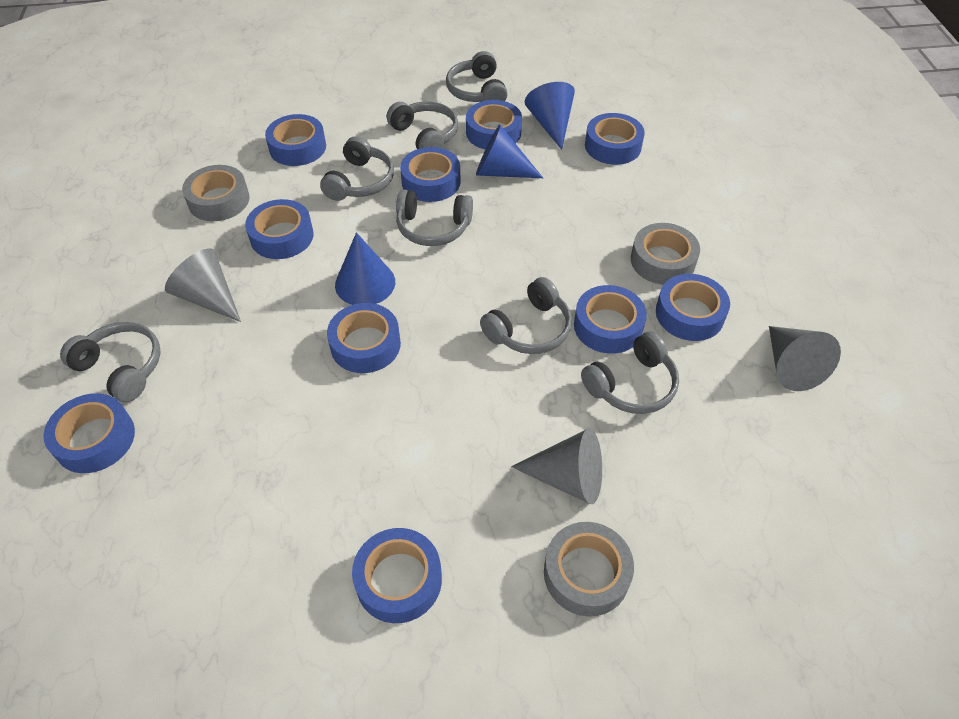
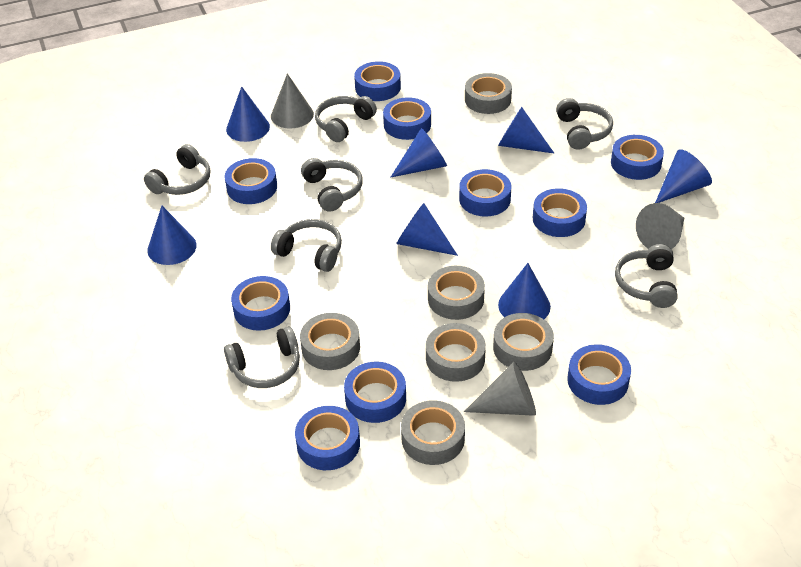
blue cone: 3 -> 7
grey tape: 3 -> 6

